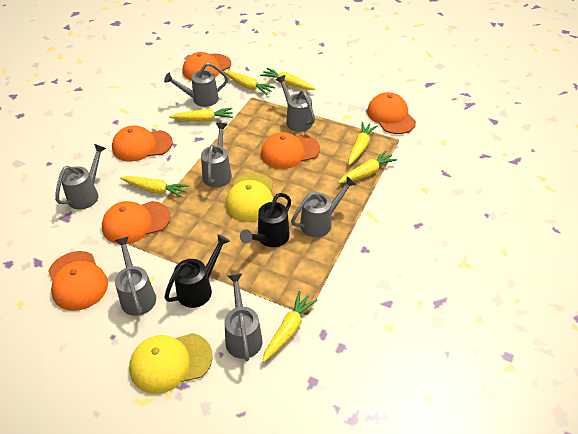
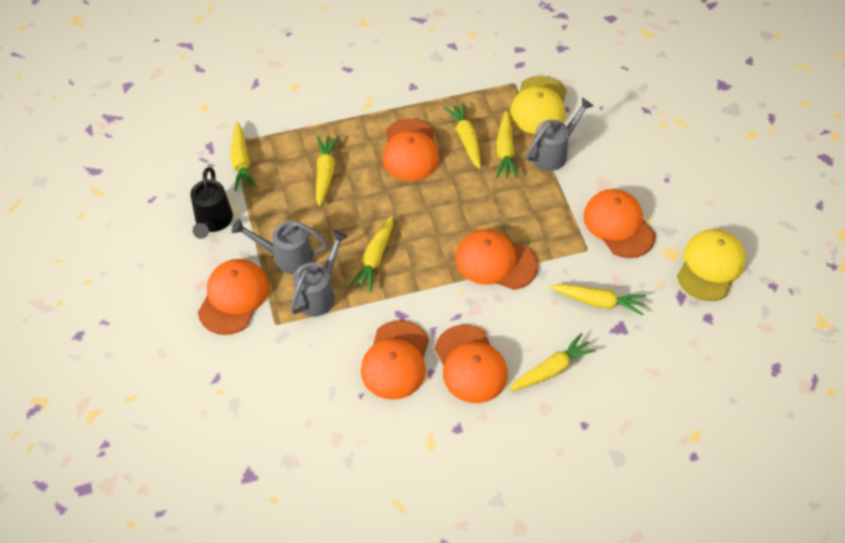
black watering can: 2 -> 1
grey watering can: 7 -> 3

